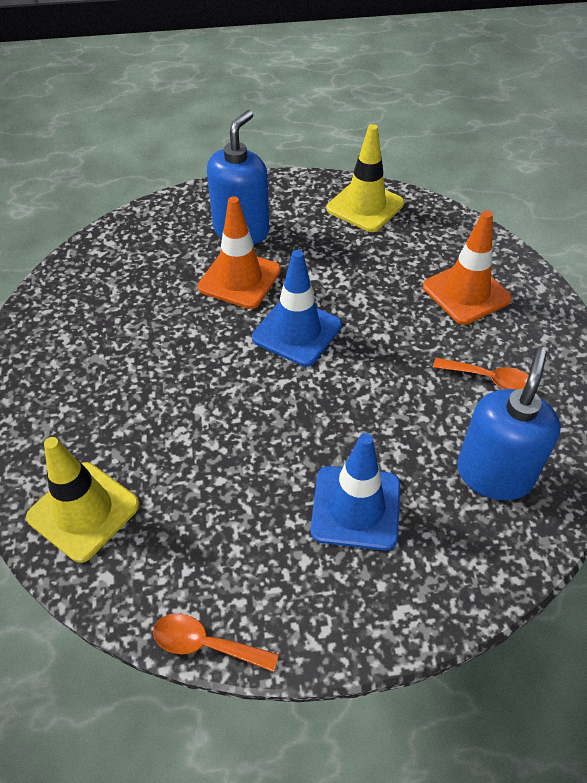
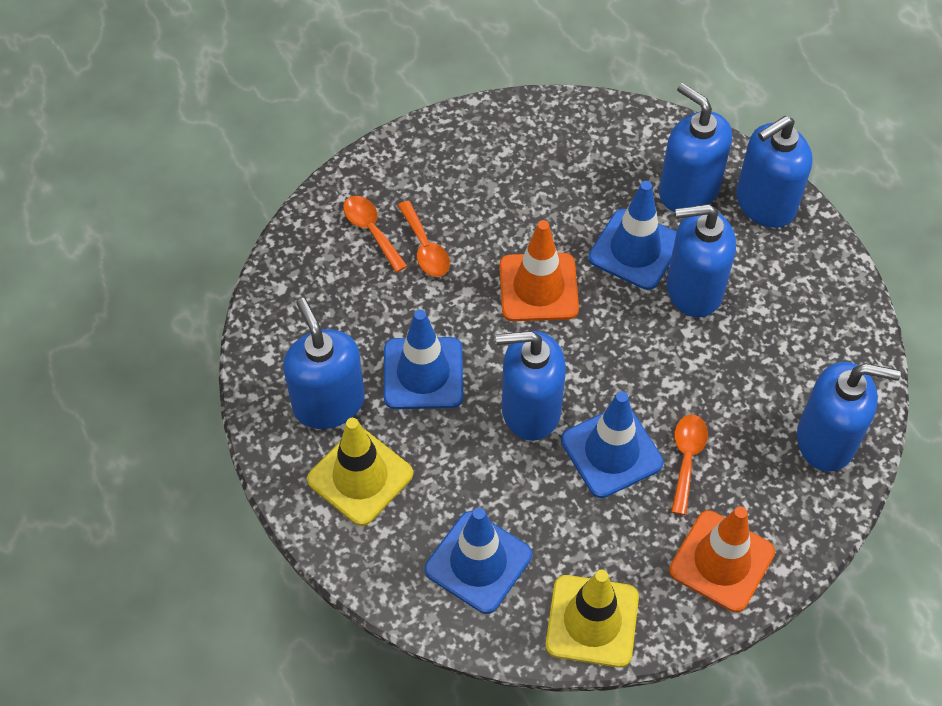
blue soap dispenser: 2 -> 6
blue traffic cone: 2 -> 4
orange spoon: 2 -> 3

